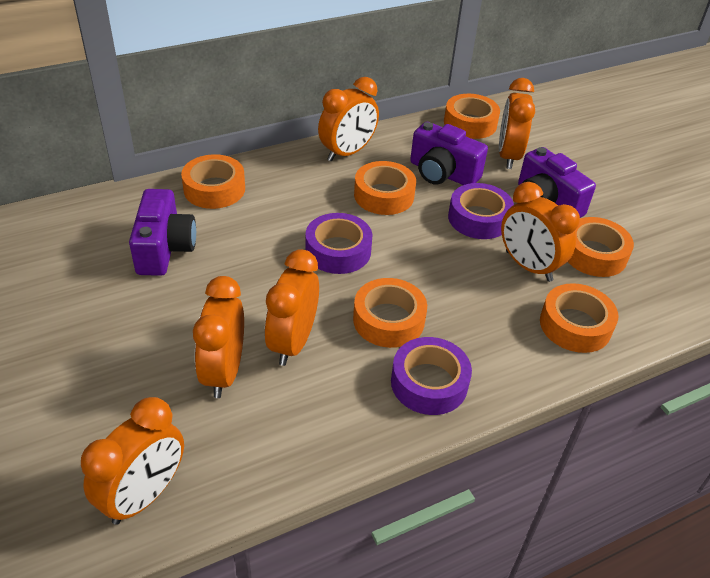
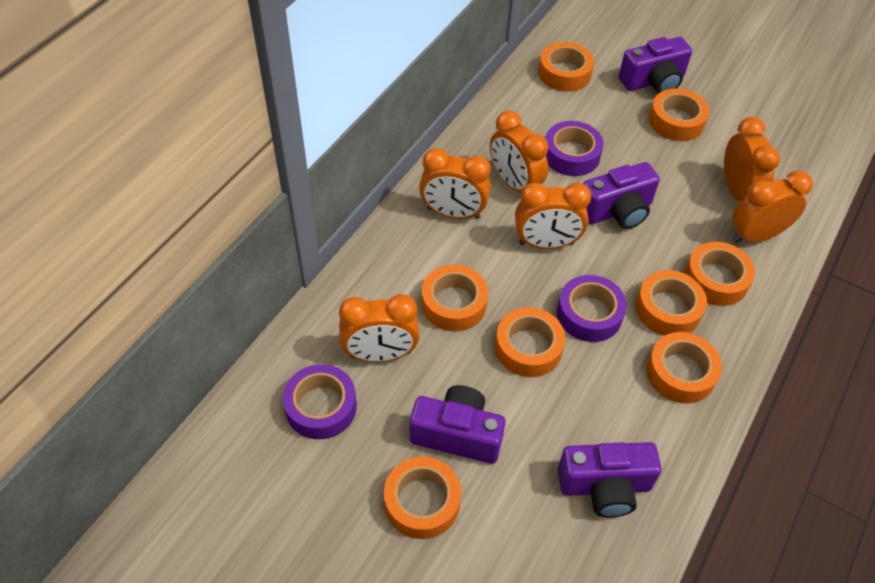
orange tape: 6 -> 8
purple camera: 3 -> 4

